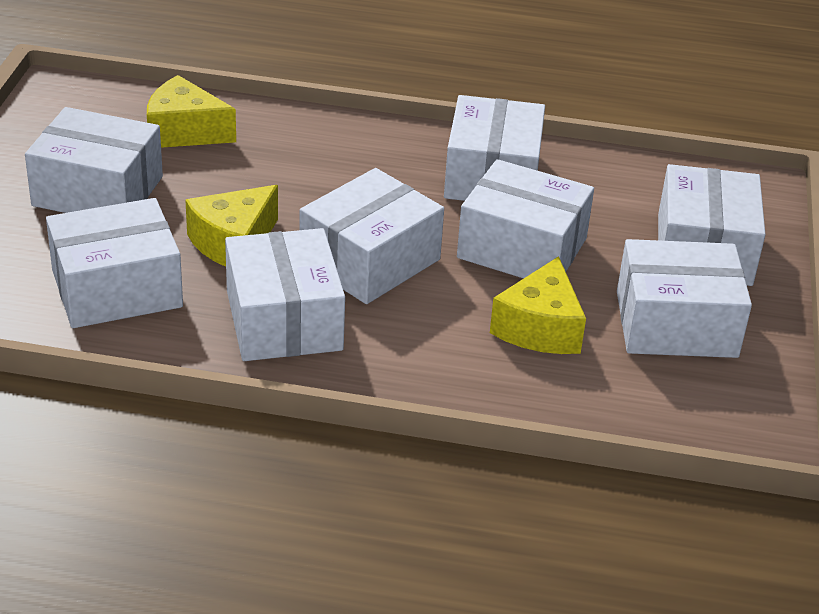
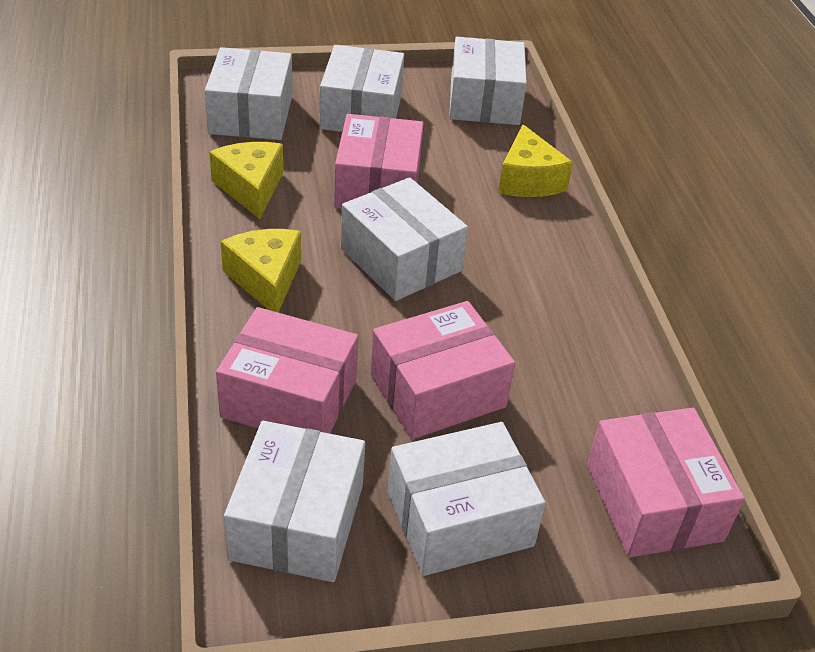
pink box: 0 -> 4
white box: 8 -> 6

